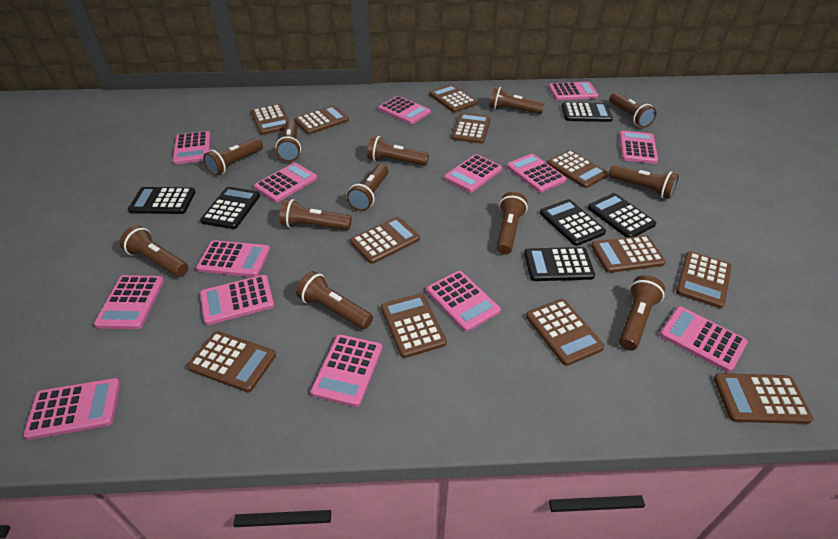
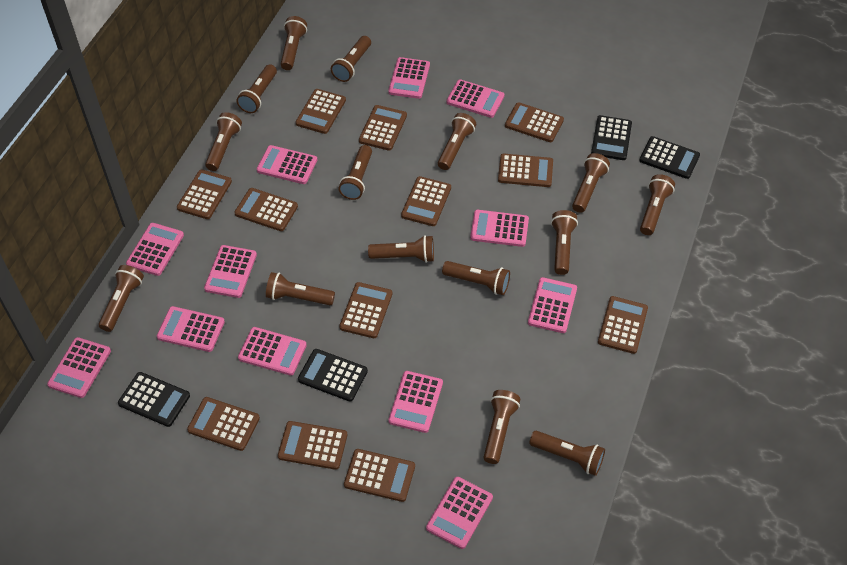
black calculator: 6 -> 4
brown flashlight: 12 -> 15
pink calculator: 14 -> 12

